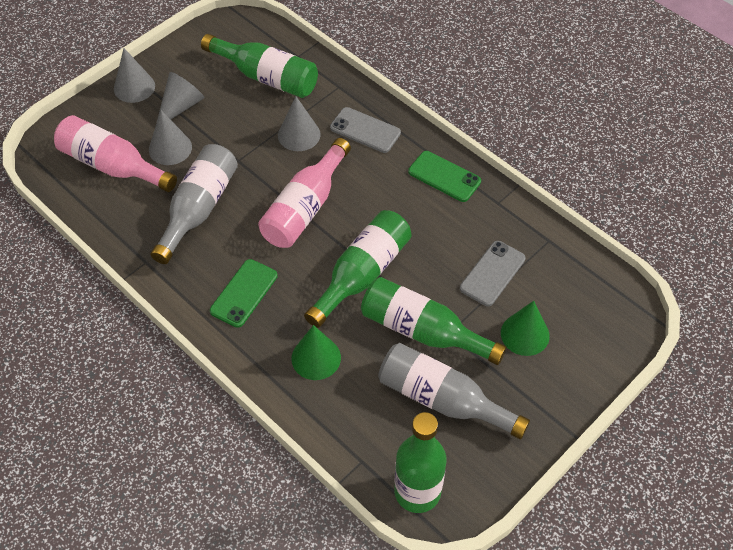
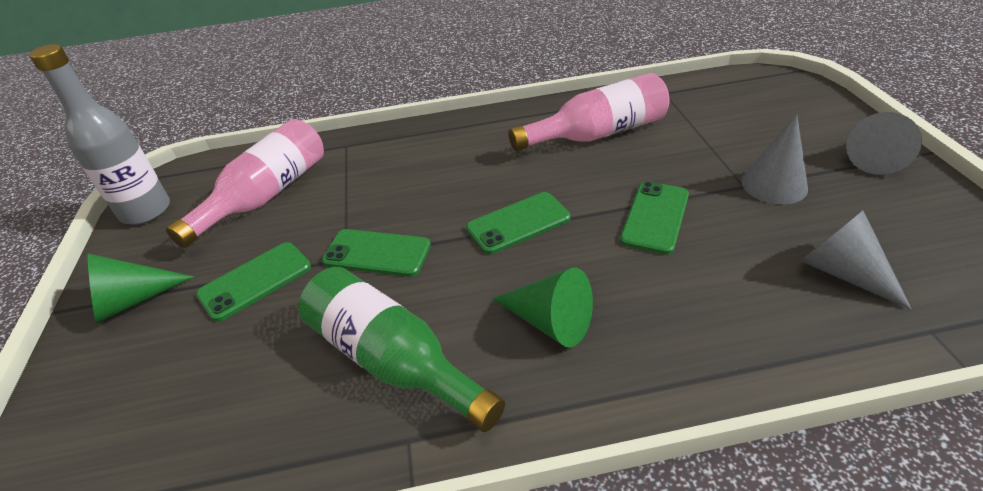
green bottle: 4 -> 1
green phone: 2 -> 4
grey bottle: 2 -> 1
grey cone: 4 -> 3
grey phone: 2 -> 0

